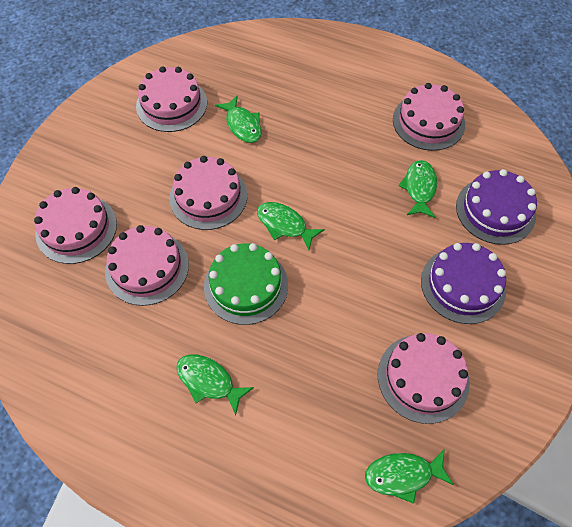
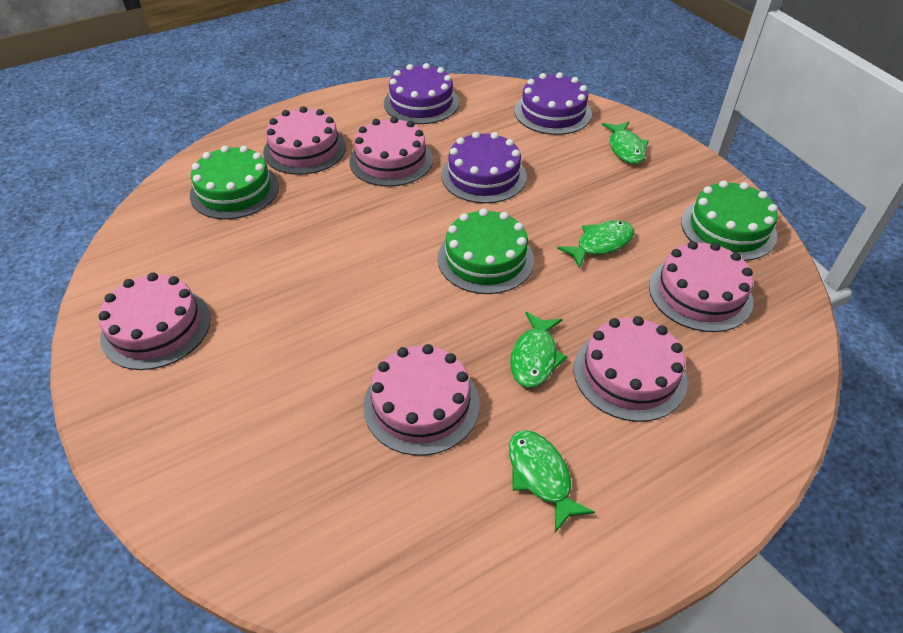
green cake: 1 -> 3
green fish: 5 -> 4
purple cake: 2 -> 3

